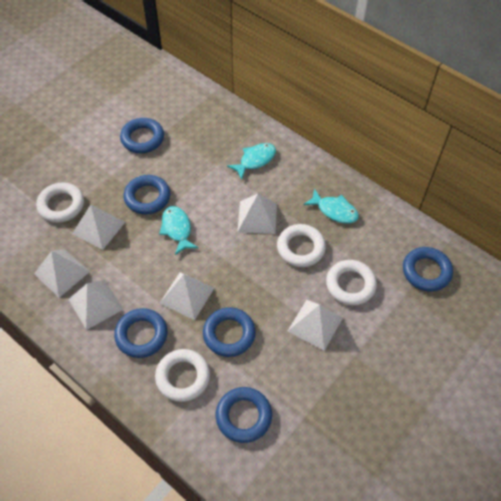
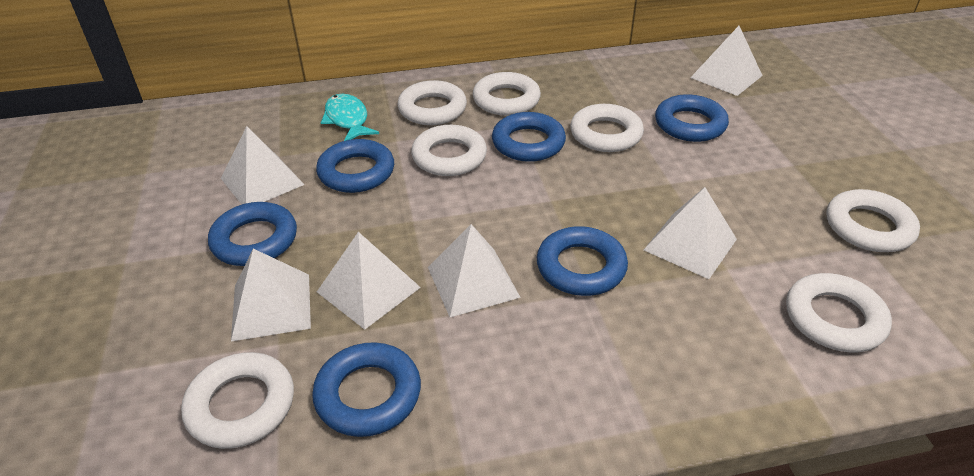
turquoise fish: 3 -> 1
white ring: 4 -> 7

